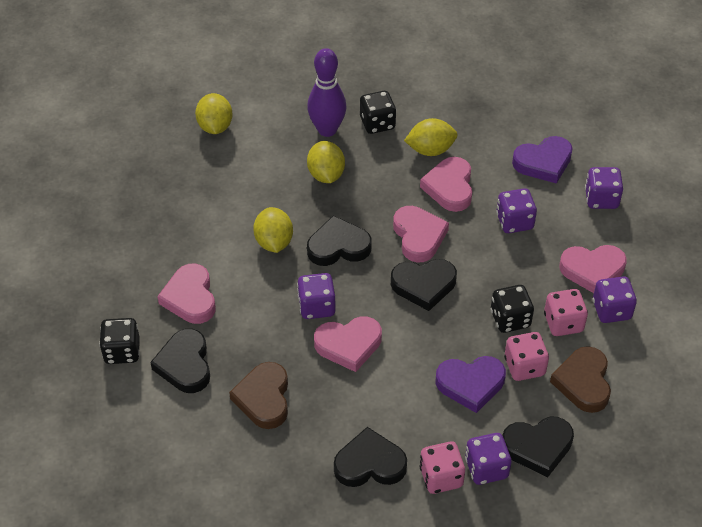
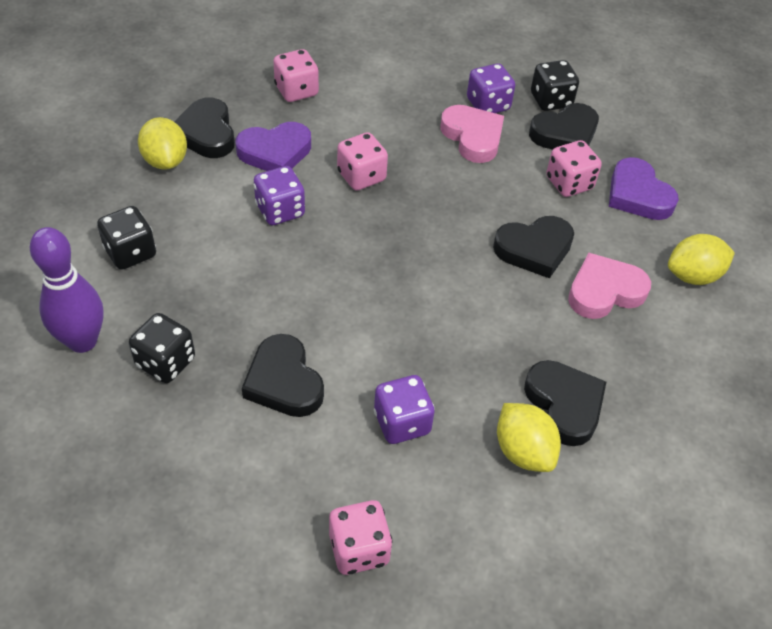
brown heart: 2 -> 0
pink dice: 3 -> 4
pink heart: 5 -> 2
purple dice: 5 -> 3
yellow lemon: 4 -> 3

